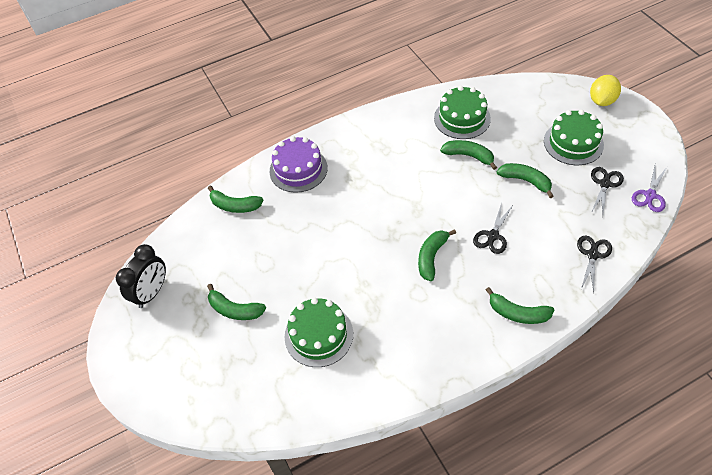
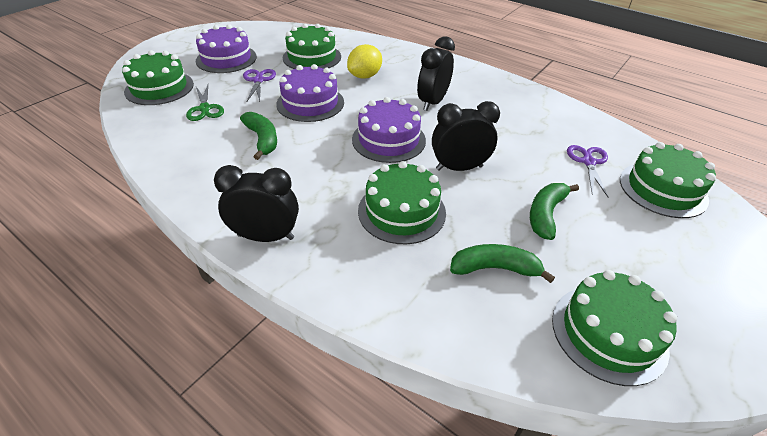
black clock: 1 -> 3
black scissors: 3 -> 0
green banana: 6 -> 3
green cake: 3 -> 5
green scissors: 0 -> 1
purple cake: 1 -> 3
purple scissors: 1 -> 2

